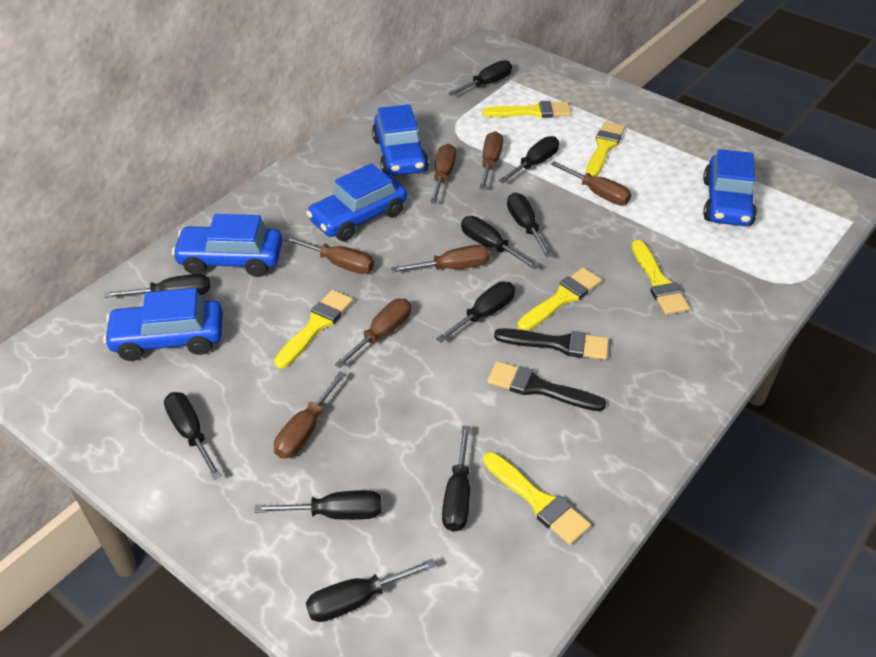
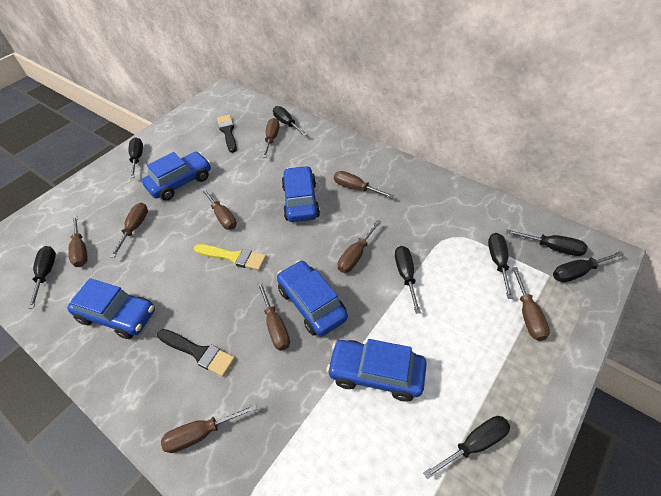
black screwdriver: 10 -> 8
brown screwdriver: 7 -> 9
yellow brush: 6 -> 1

